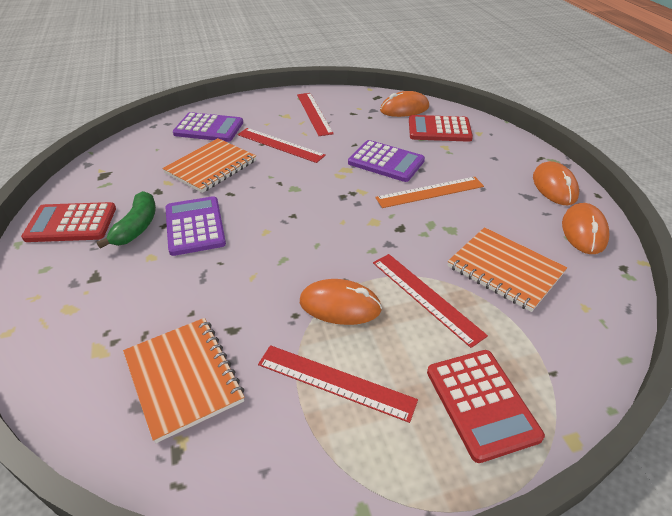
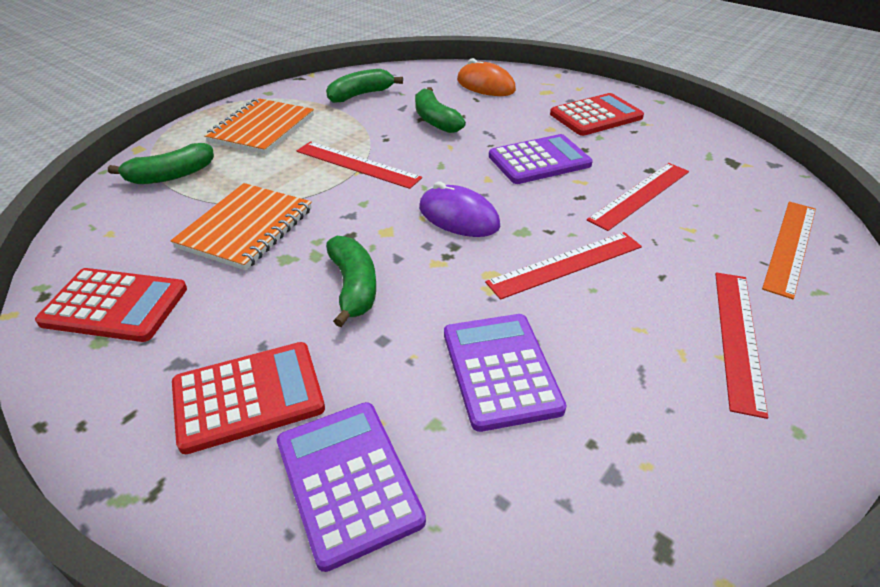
green banana: 1 -> 4
orange mouse: 4 -> 1
orange notebook: 3 -> 2
purple mouse: 0 -> 1

